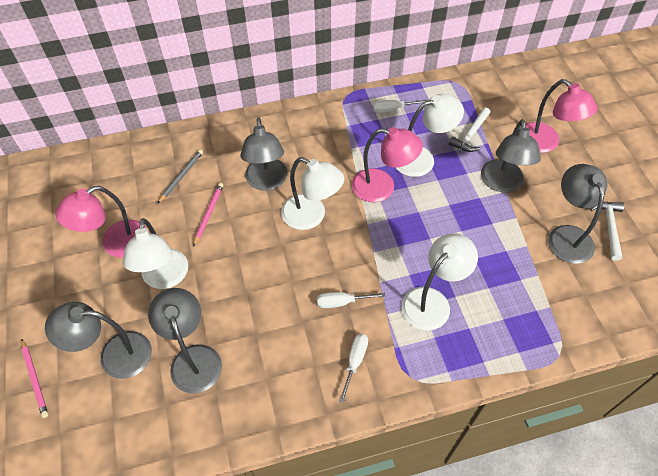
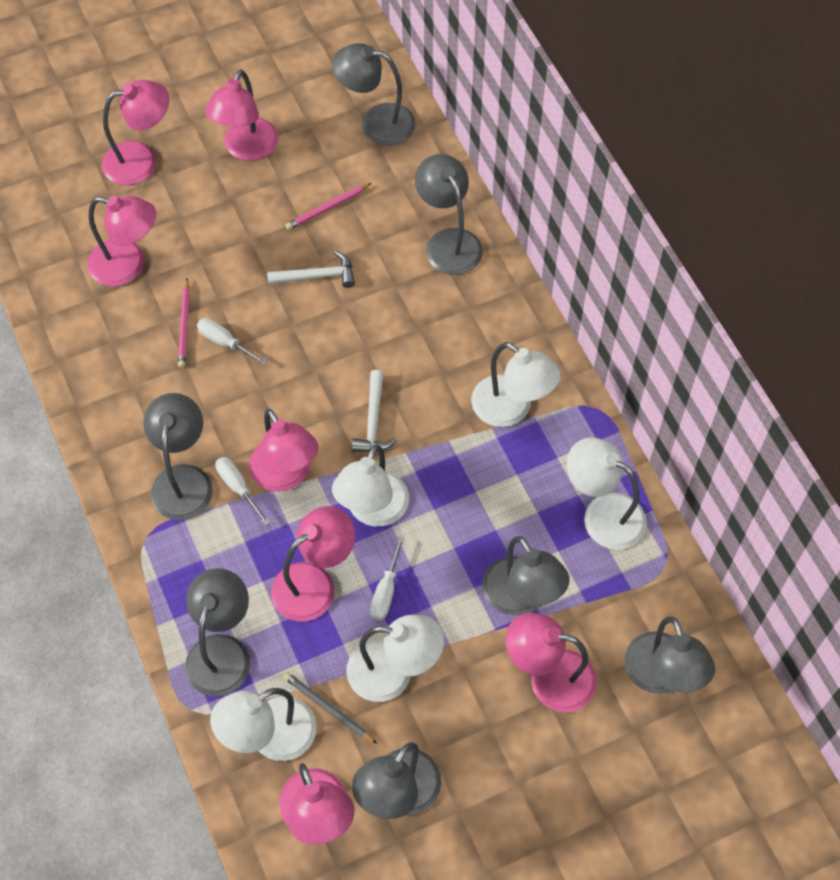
grey lamp: 5 -> 7
pink lamp: 3 -> 7
white lamp: 4 -> 5

